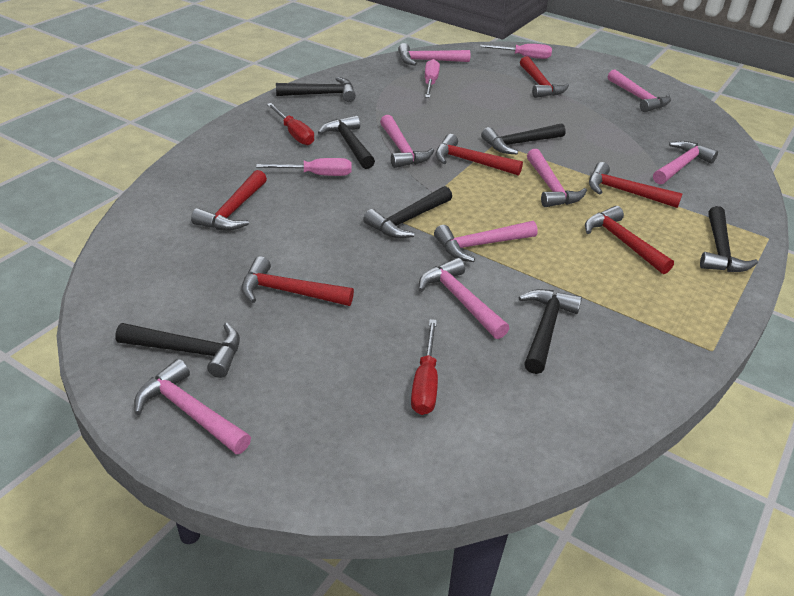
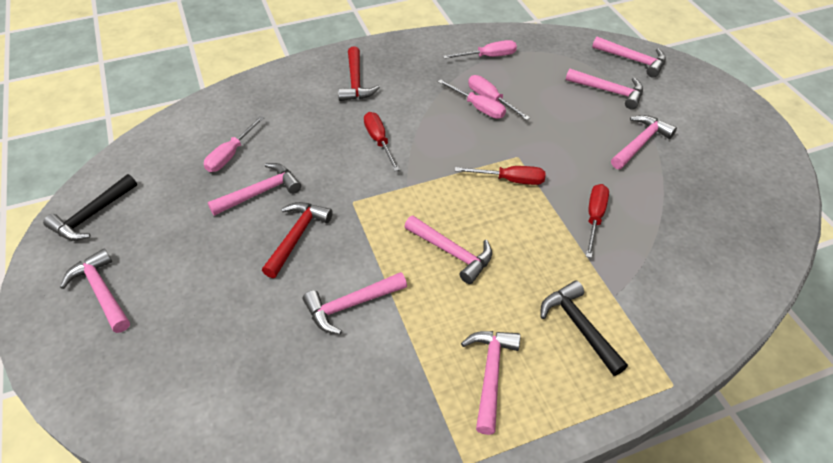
black hammer: 7 -> 2
pink screwdriver: 3 -> 4
red hammer: 6 -> 2
red screwdriver: 2 -> 3

